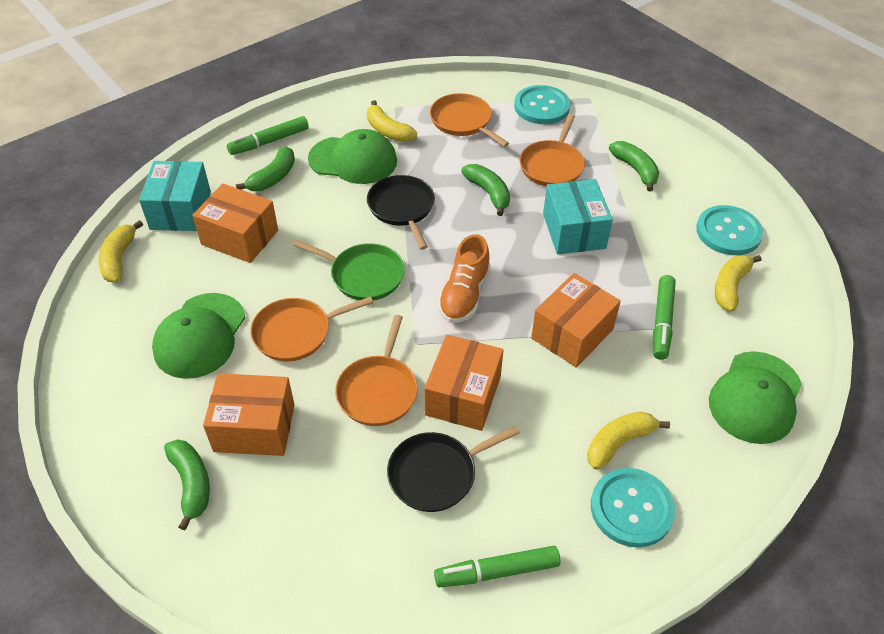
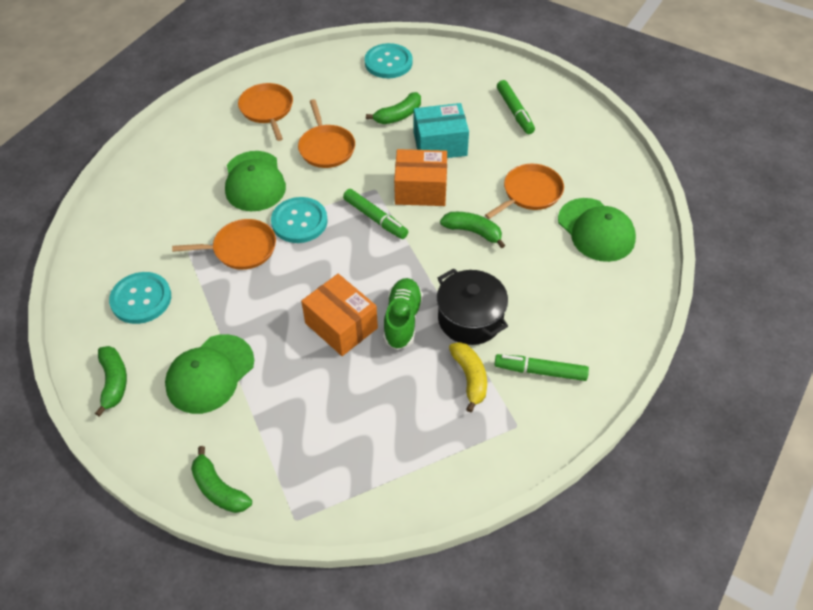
black pan: 2 -> 0
black pot: 0 -> 1
green pan: 1 -> 0
green shoe: 0 -> 1
orange box: 4 -> 2
orange shoe: 1 -> 0
turquoise box: 2 -> 1
yellow banana: 4 -> 1

